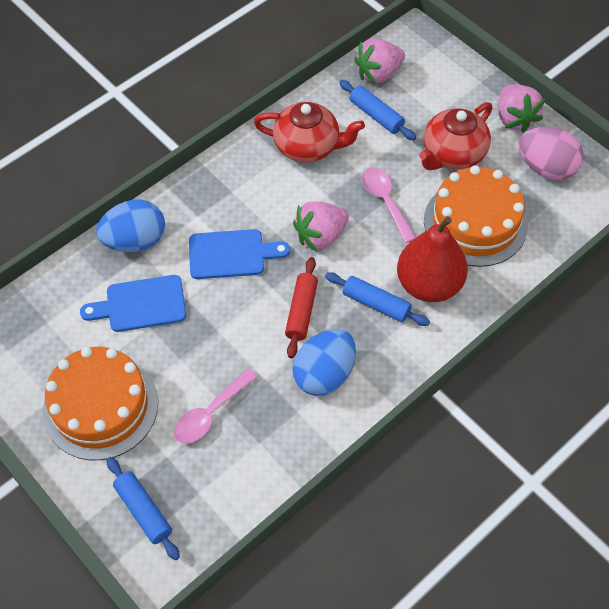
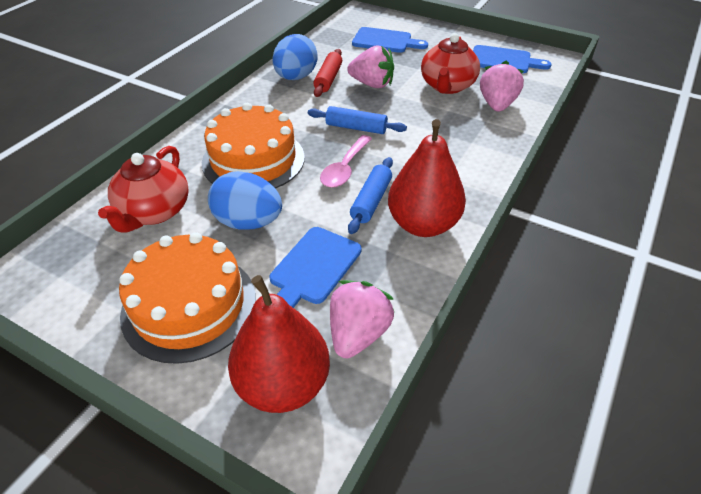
blue cutting board: 2 -> 3
blue rolling pin: 3 -> 2
pink egg: 1 -> 0
pink spoon: 2 -> 1
red pear: 1 -> 2

